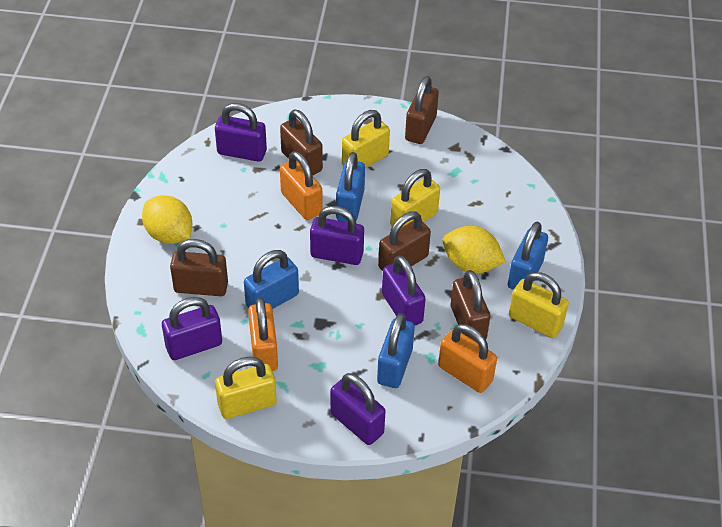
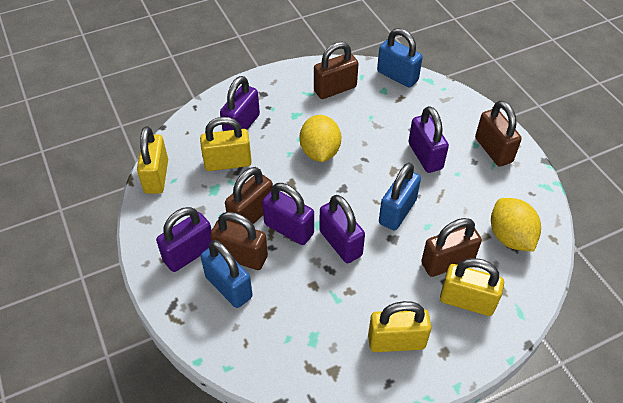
blue padlock: 4 -> 3
orange padlock: 3 -> 0

